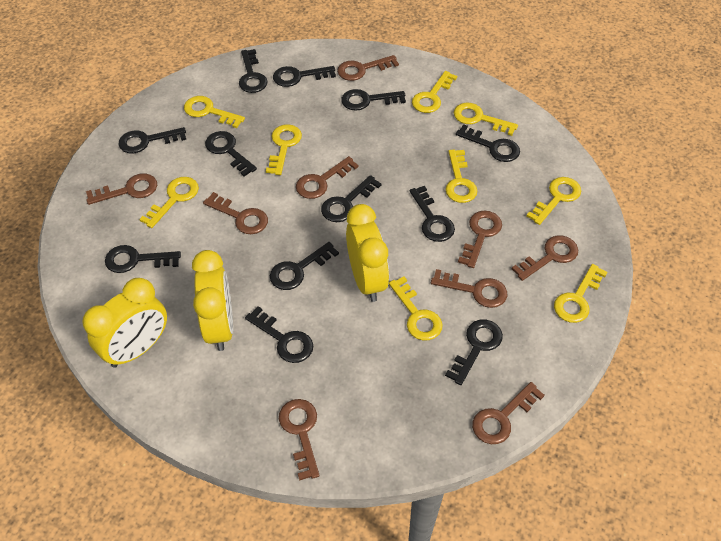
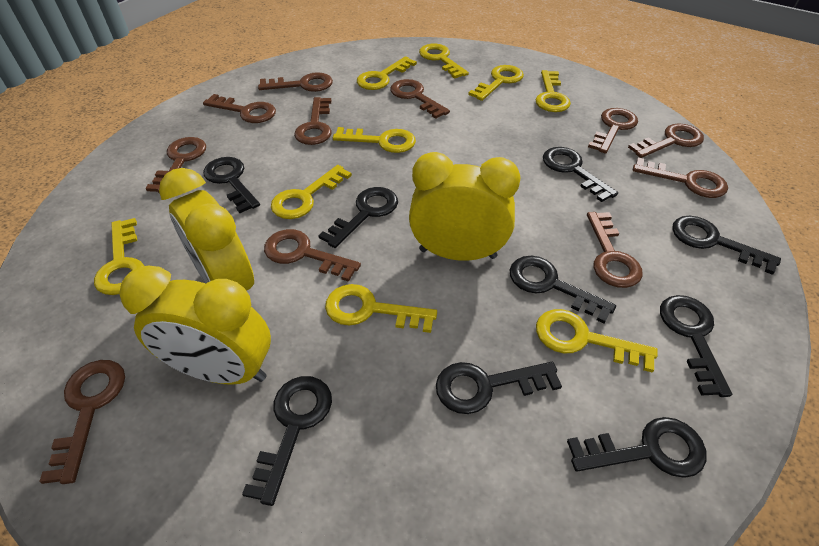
black key: 12 -> 9
brown key: 9 -> 11

